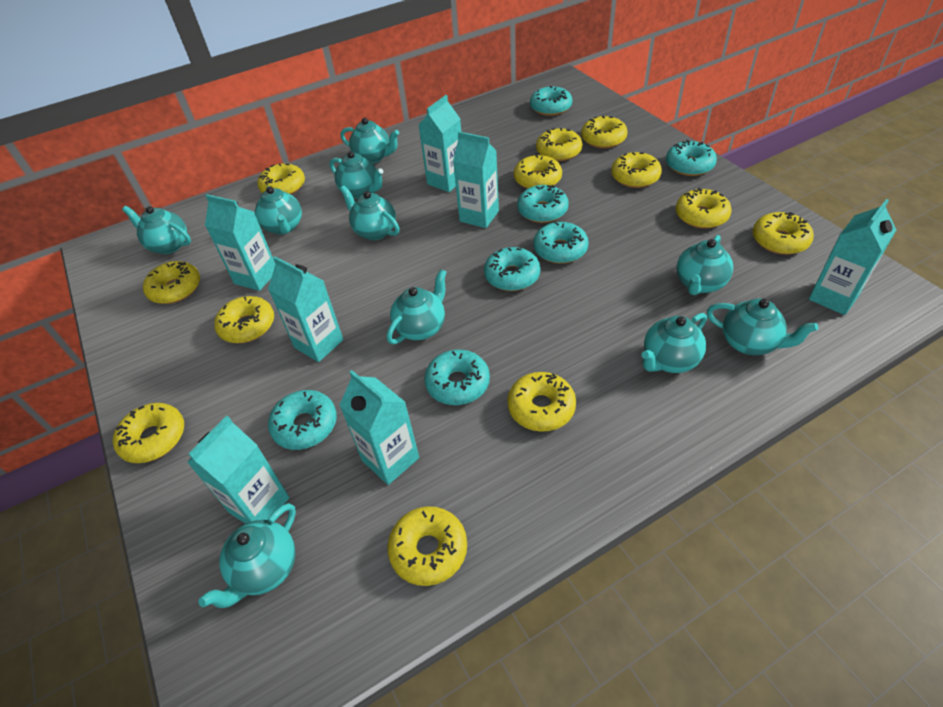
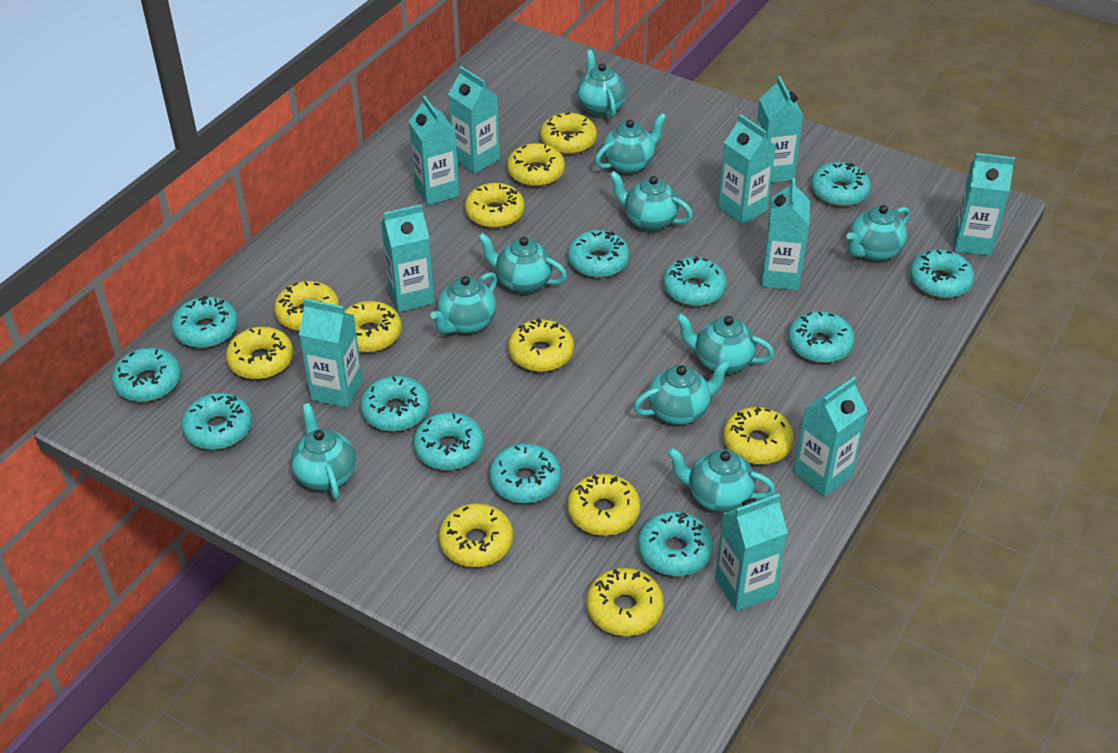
turquoise carton: 7 -> 10
turquoise donut: 7 -> 12
yellow donut: 12 -> 11

